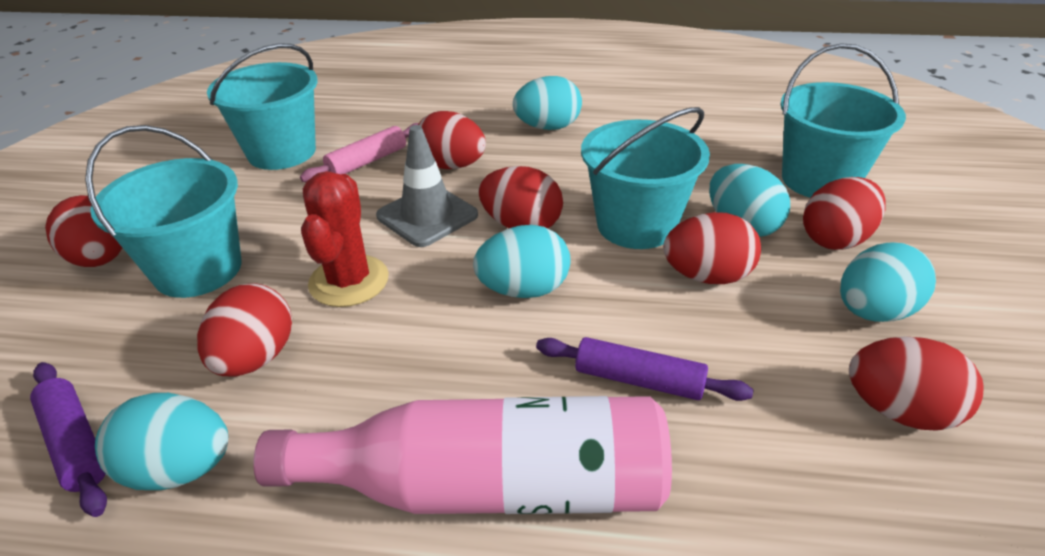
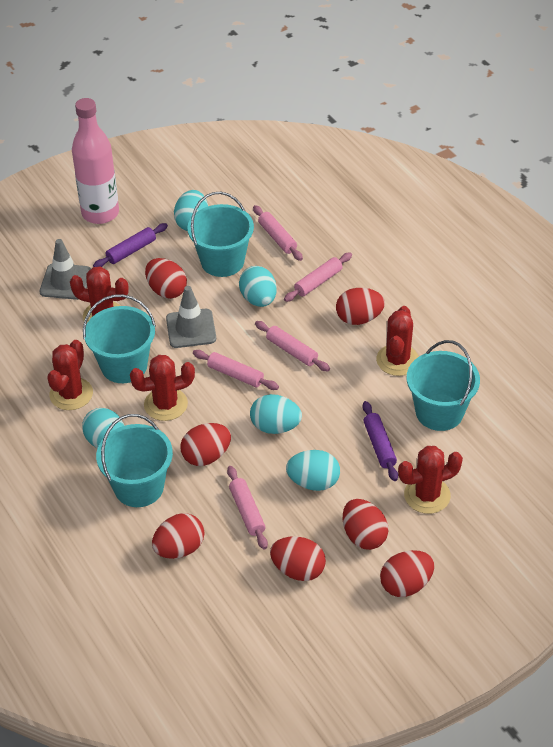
grey traffic cone: 1 -> 2
pink rolling pin: 1 -> 5
red cactus: 1 -> 5

